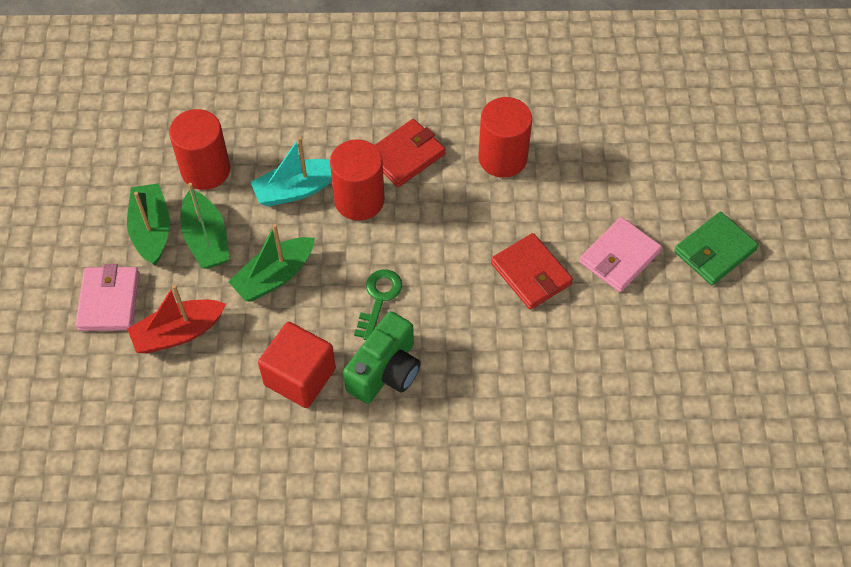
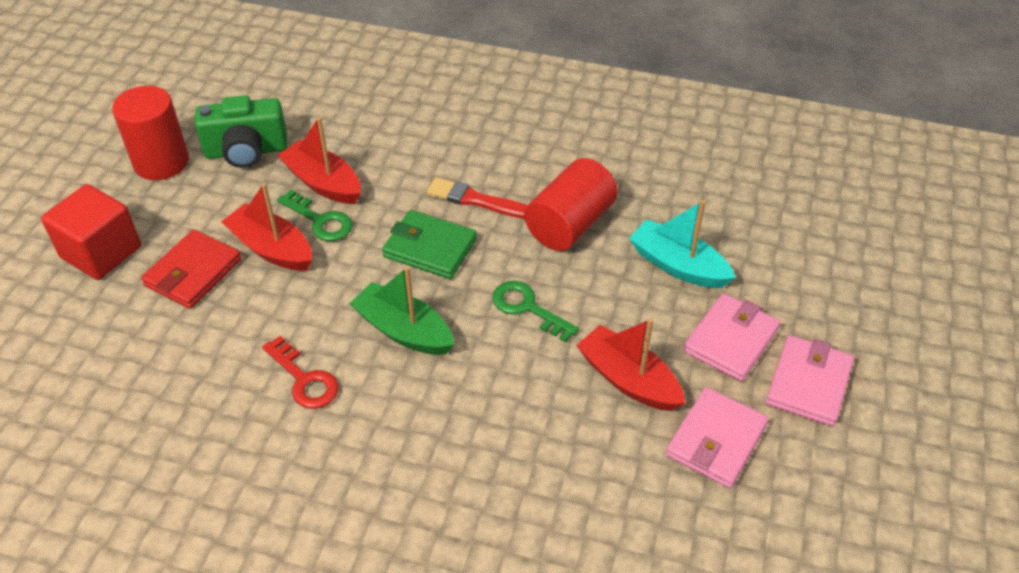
green boat: 3 -> 1
green key: 1 -> 2
pink wallet: 2 -> 3
red boat: 1 -> 3
red brush: 0 -> 1
red cylinder: 3 -> 2
red key: 0 -> 1
red wallet: 2 -> 1

